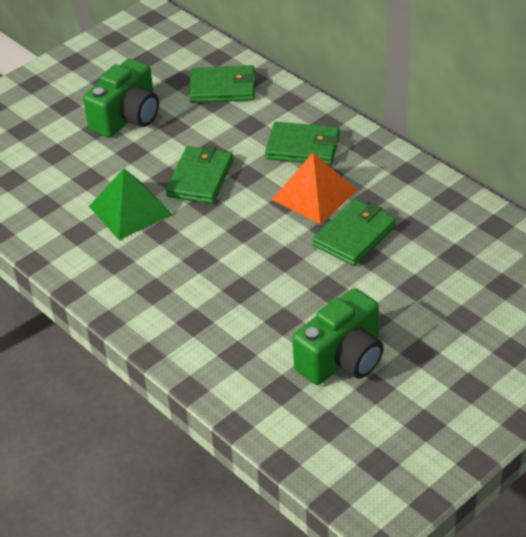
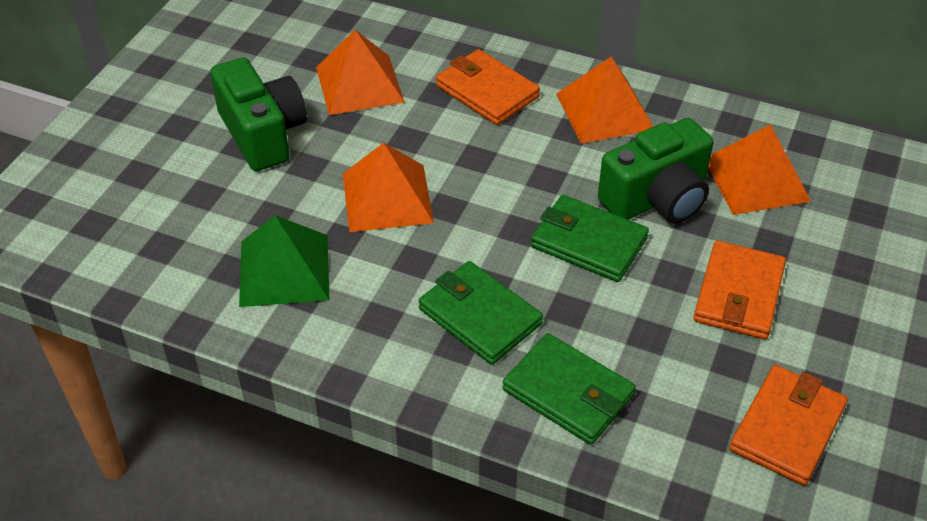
green wallet: 4 -> 3
orange pyramid: 1 -> 4
orange wallet: 0 -> 3

